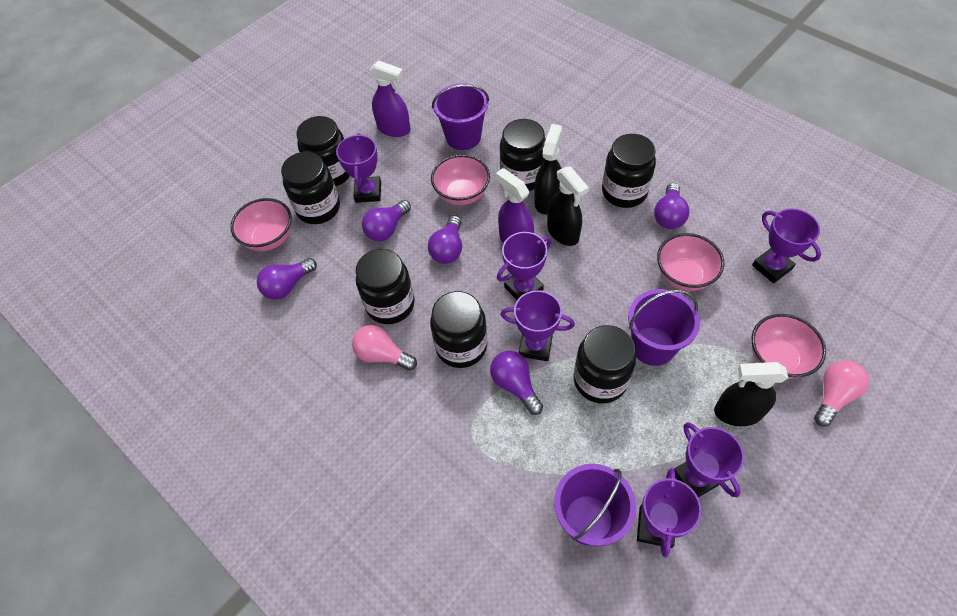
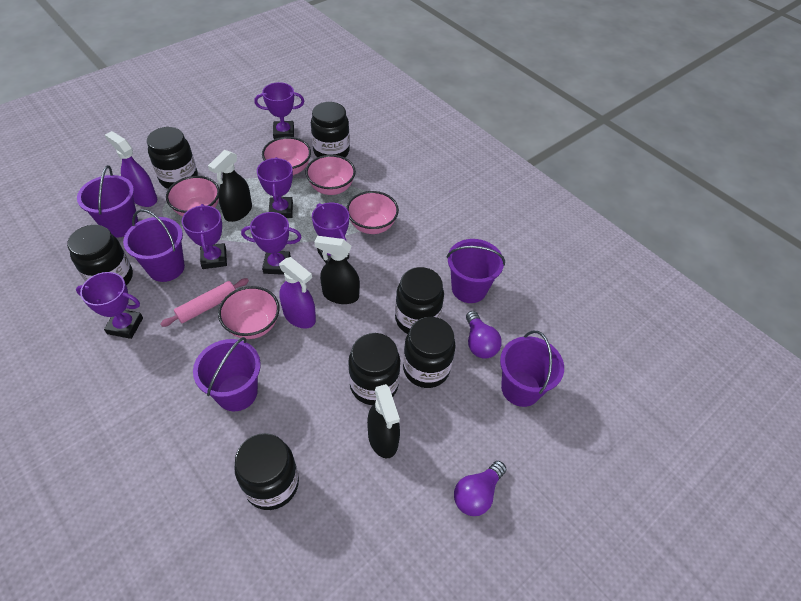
pink bowl: 4 -> 5
pink light bulb: 2 -> 0
pink rolling pin: 0 -> 1
purple bucket: 3 -> 5
purple light bulb: 5 -> 2

